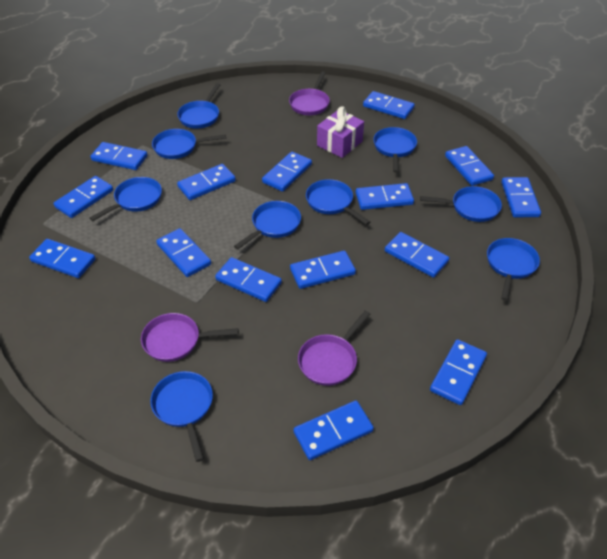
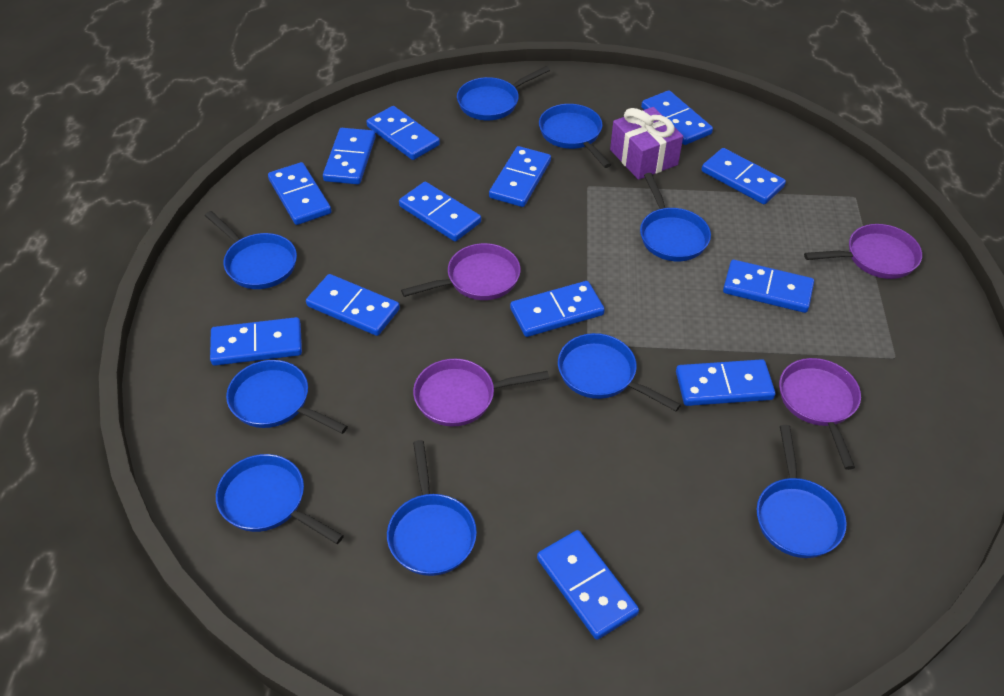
blue domino: 15 -> 13
purple pan: 3 -> 4

